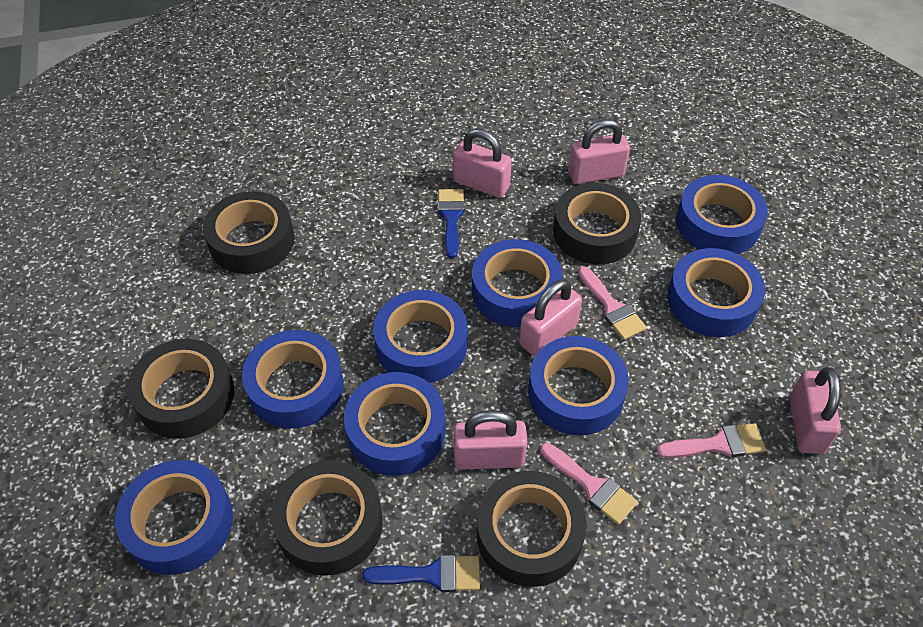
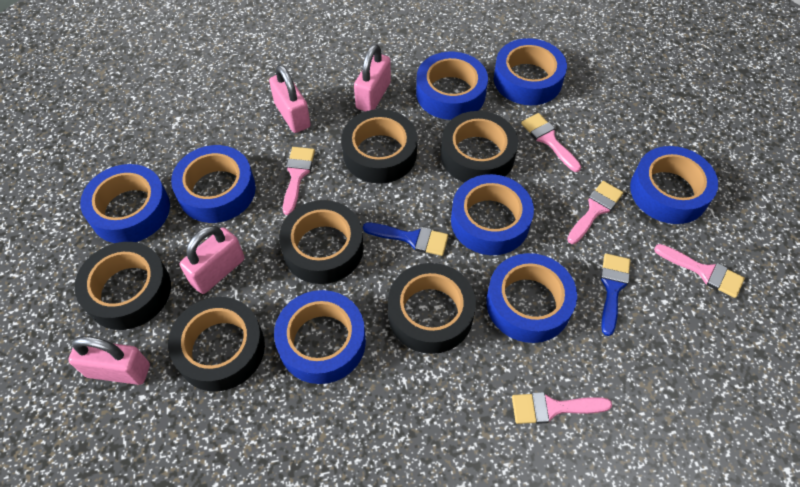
black tape: 5 -> 6
pink brush: 3 -> 5
pink padlock: 5 -> 4

